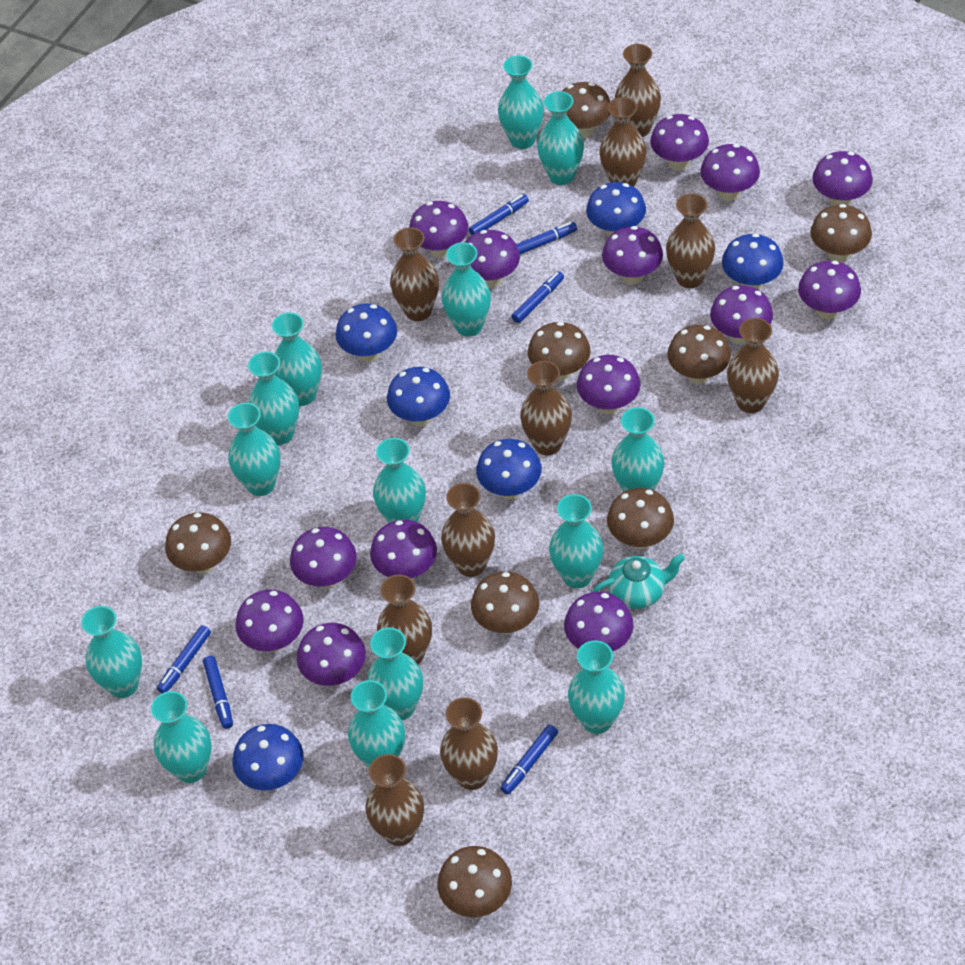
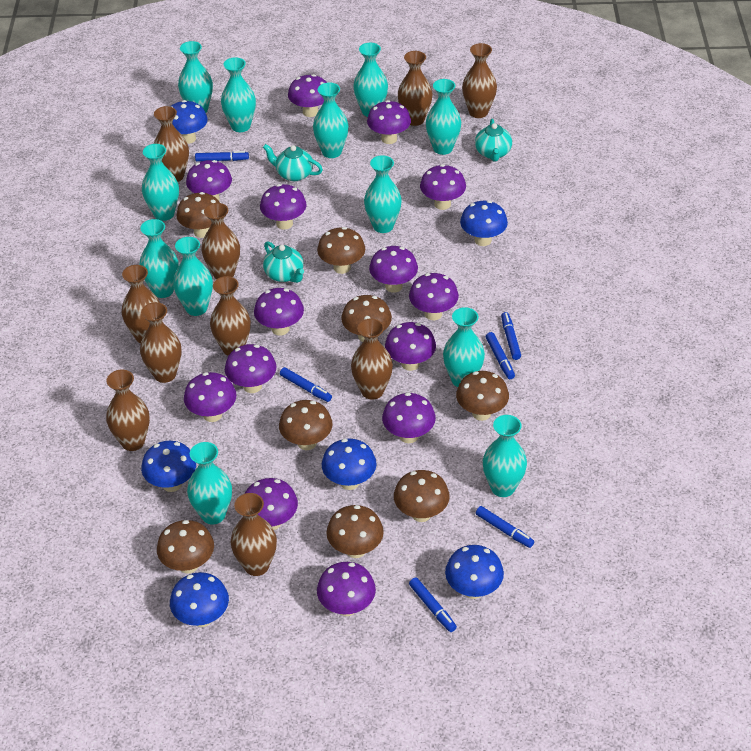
turquoise teapot: 1 -> 3
turquoise vase: 14 -> 12

